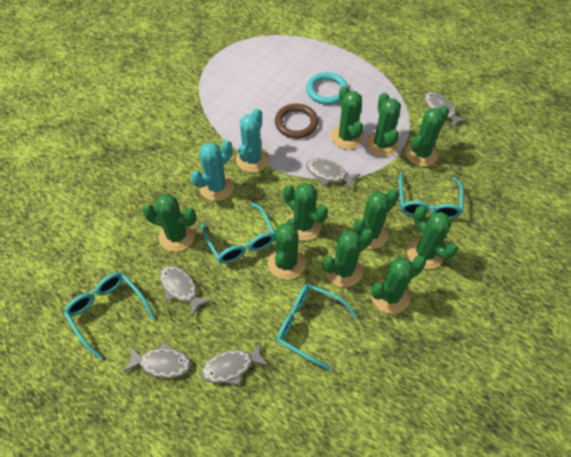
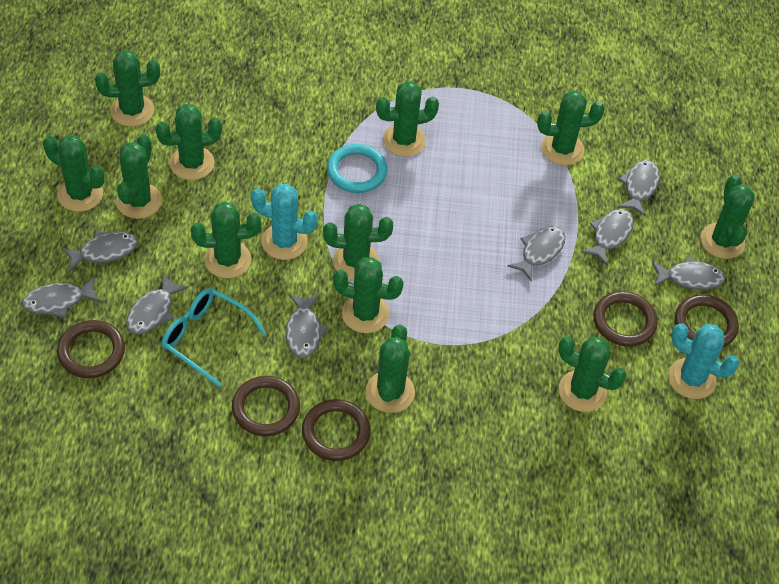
brown ring: 1 -> 5
green cactus: 10 -> 12
grey fish: 5 -> 8
turquoise glasses: 4 -> 1

